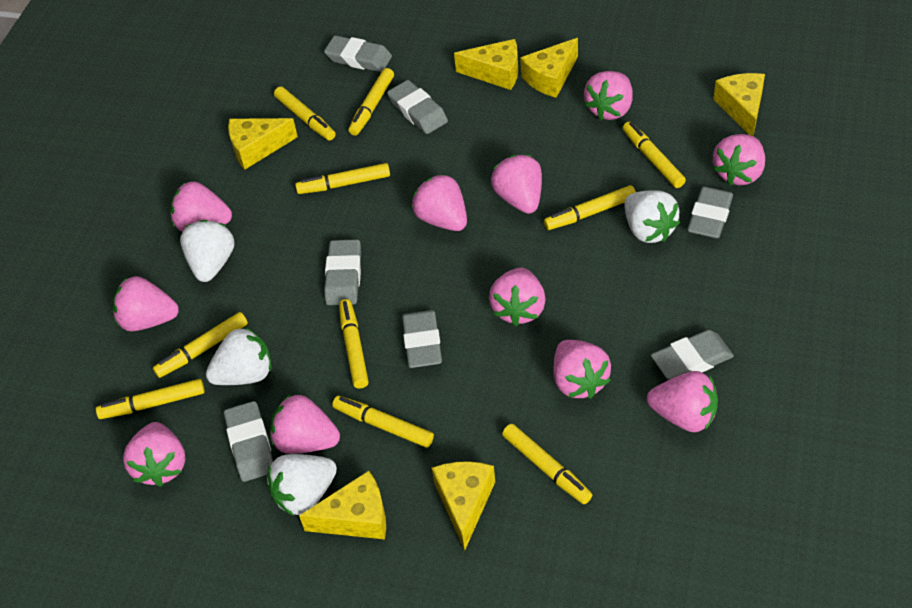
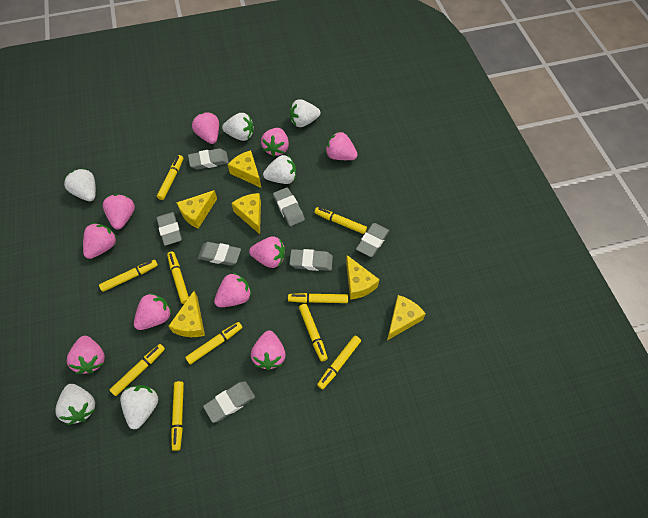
pink strawberry: 11 -> 10
white strawberry: 4 -> 6

